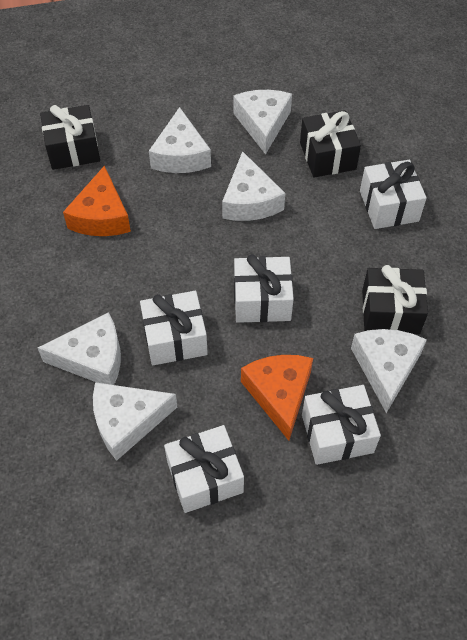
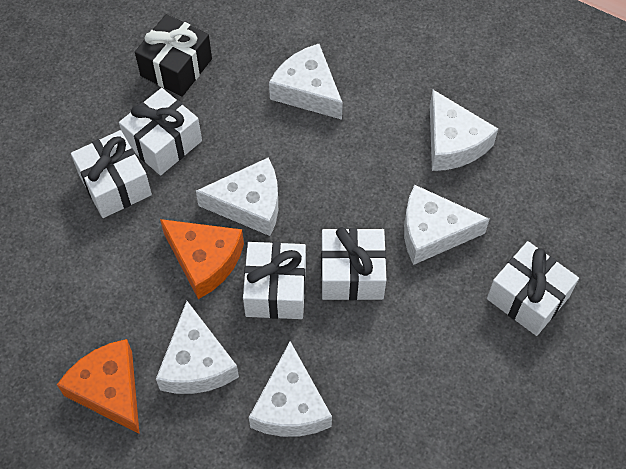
black gift: 3 -> 1

